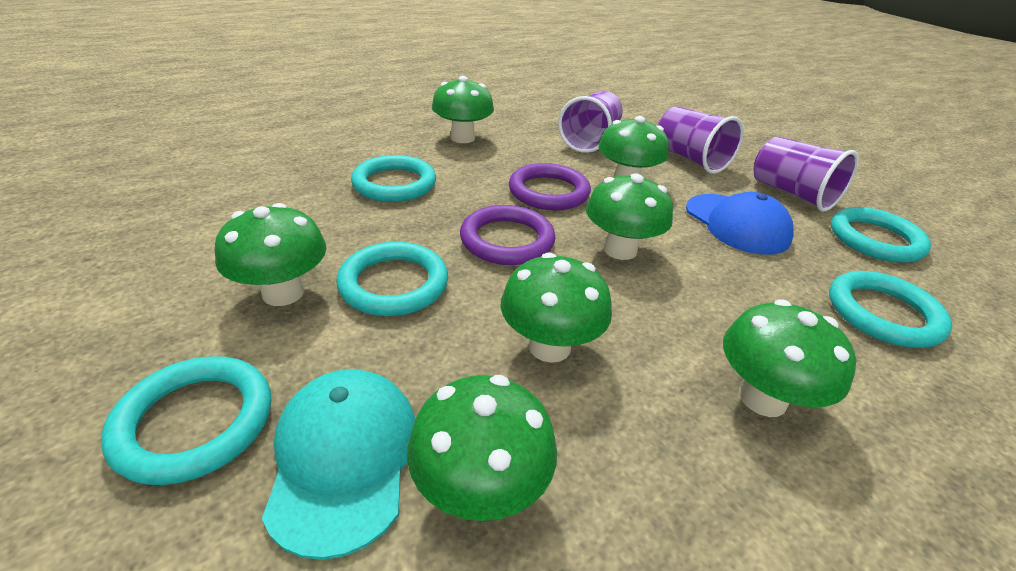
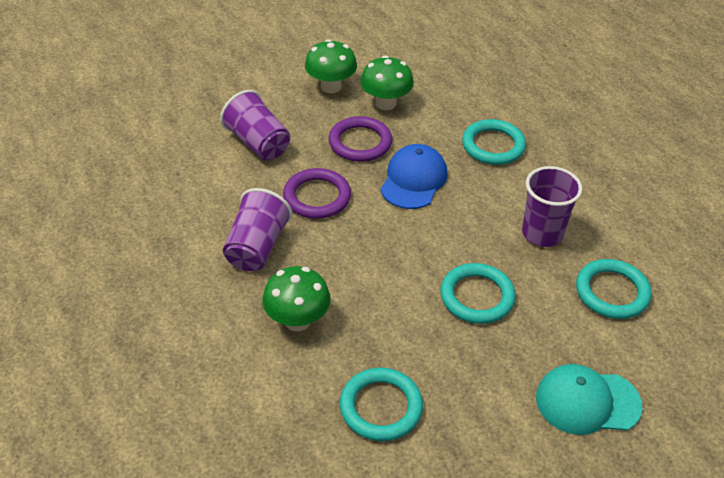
green mushroom: 7 -> 3
turquoise ring: 5 -> 4

